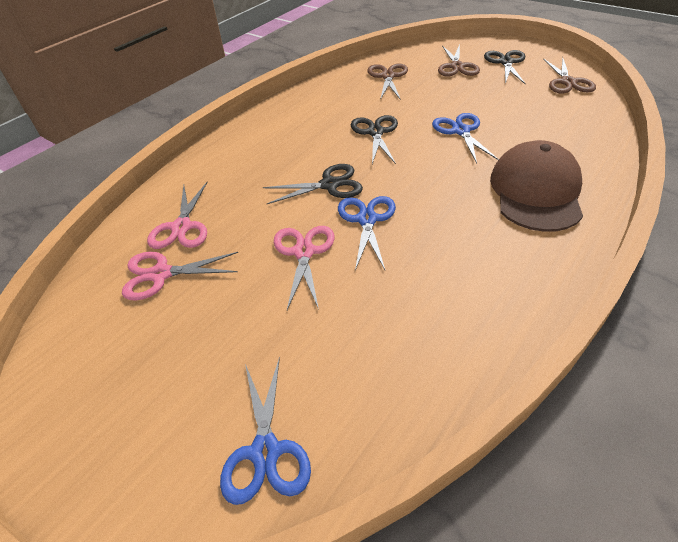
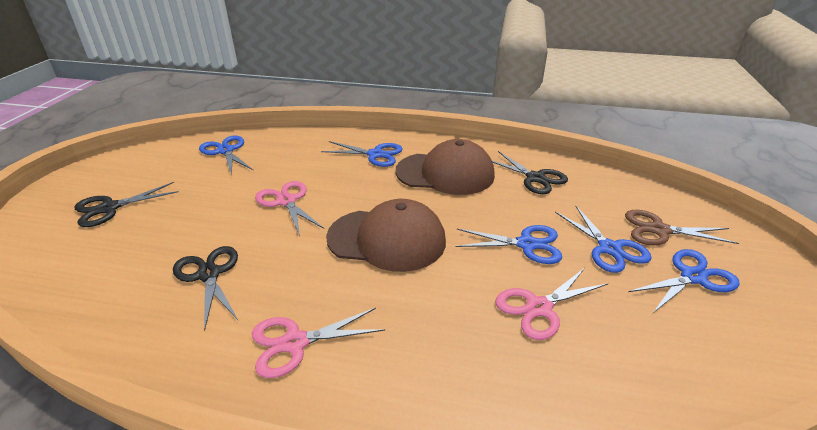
blue scissors: 3 -> 5
brown cap: 1 -> 2
brown scissors: 3 -> 1

